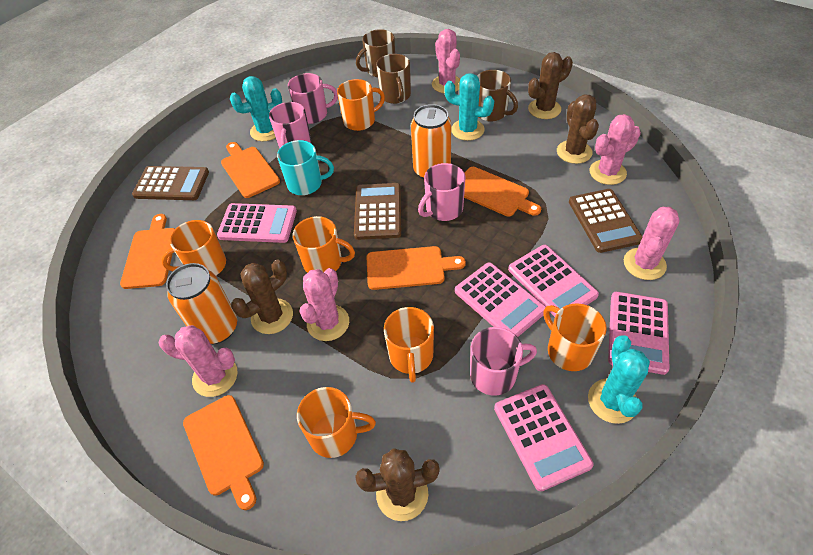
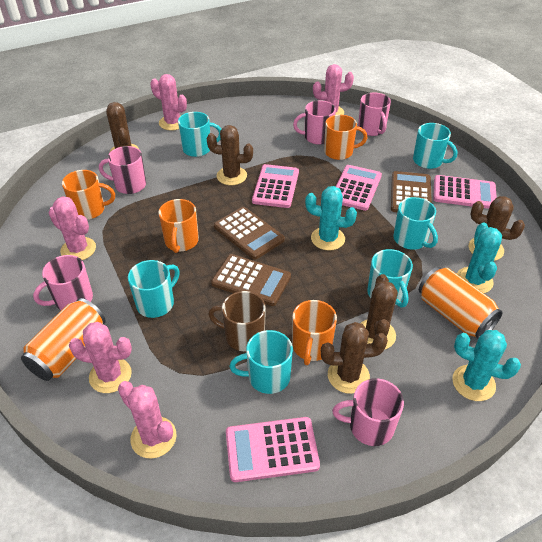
brown cactus: 4 -> 5
brown mug: 3 -> 1
orange cutting board: 5 -> 0
orange mug: 6 -> 4
pink calculator: 5 -> 4
pink mug: 4 -> 5
turquoise mug: 1 -> 6

